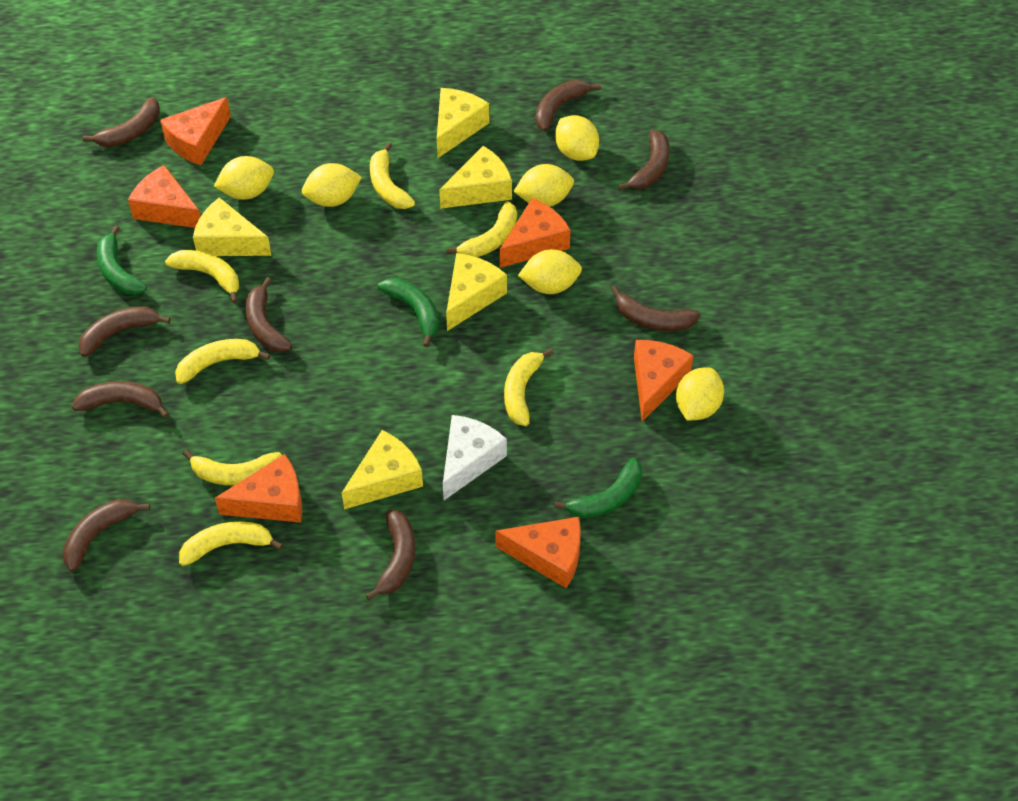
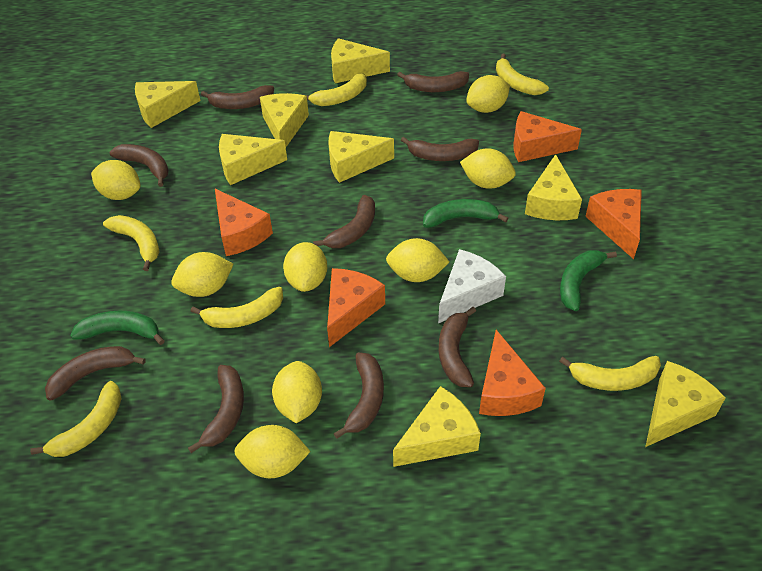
orange cheese: 6 -> 5
yellow banana: 7 -> 6
yellow cheese: 5 -> 8
yellow lemon: 6 -> 8

